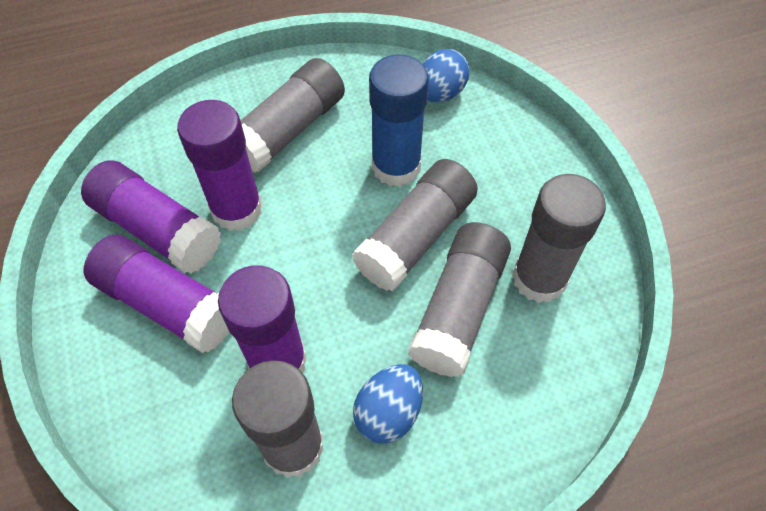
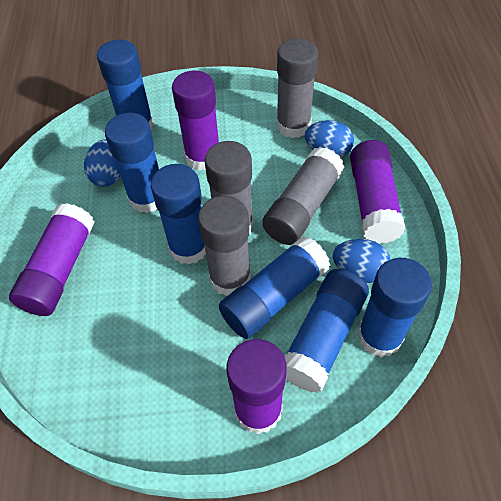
blue egg: 2 -> 3
blue glue stick: 1 -> 6
grey glue stick: 5 -> 4

